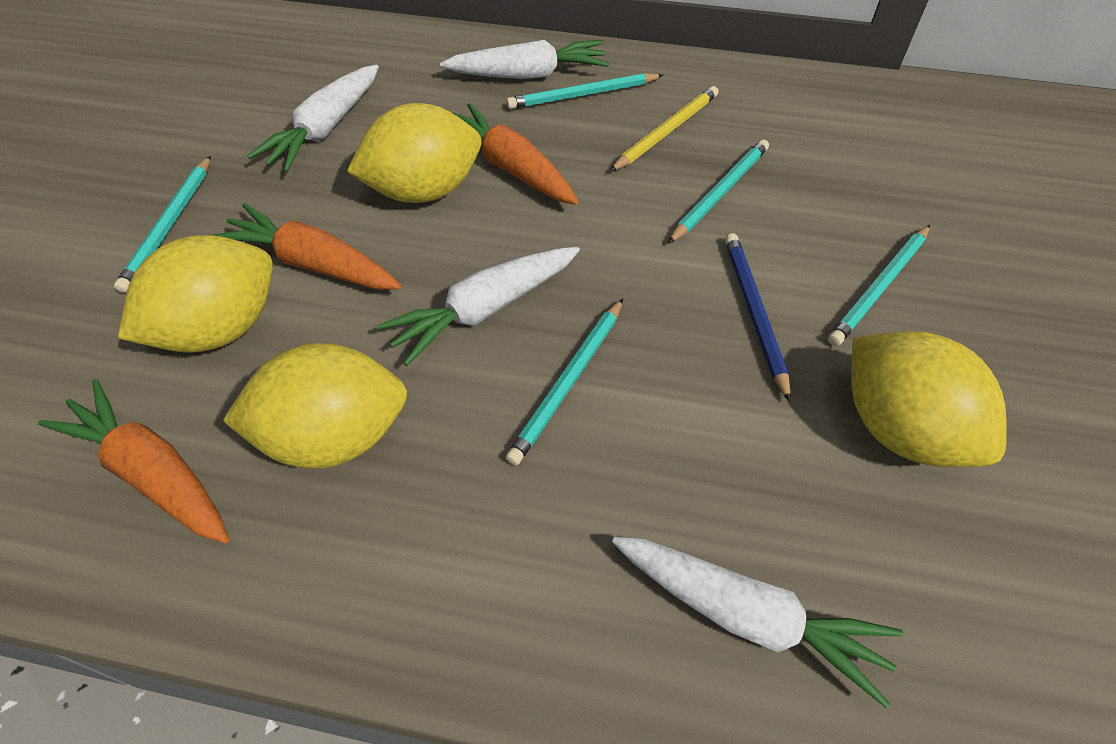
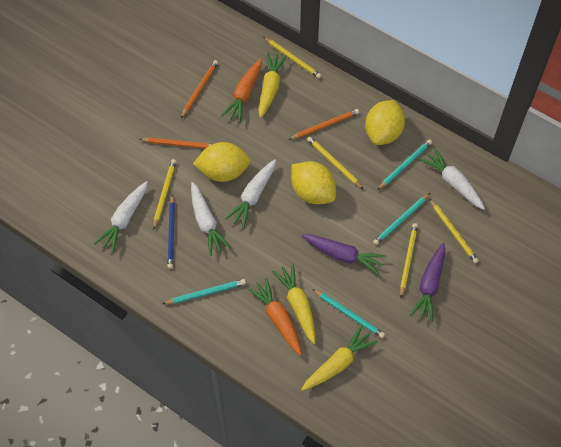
orange carrot: 3 -> 2
orange pencil: 0 -> 3
purple carrot: 0 -> 2
turquoise pencil: 5 -> 4
yellow carrot: 0 -> 3
yellow lemon: 4 -> 3
yellow pencil: 1 -> 5

